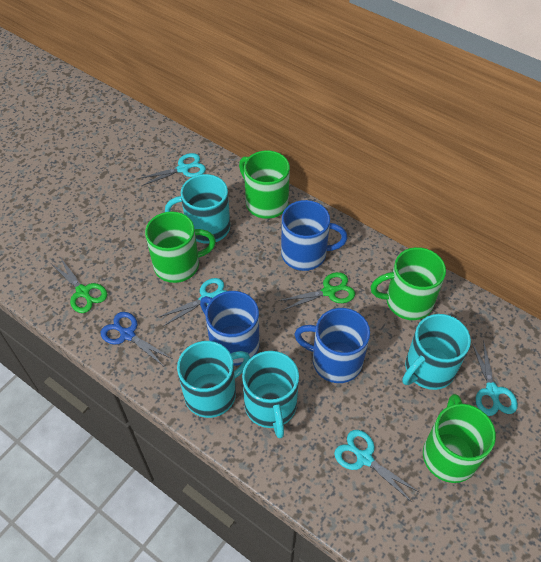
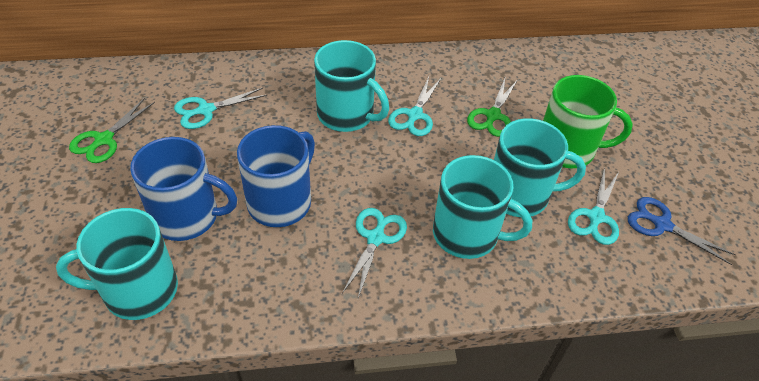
blue mug: 3 -> 2
green mug: 4 -> 1

